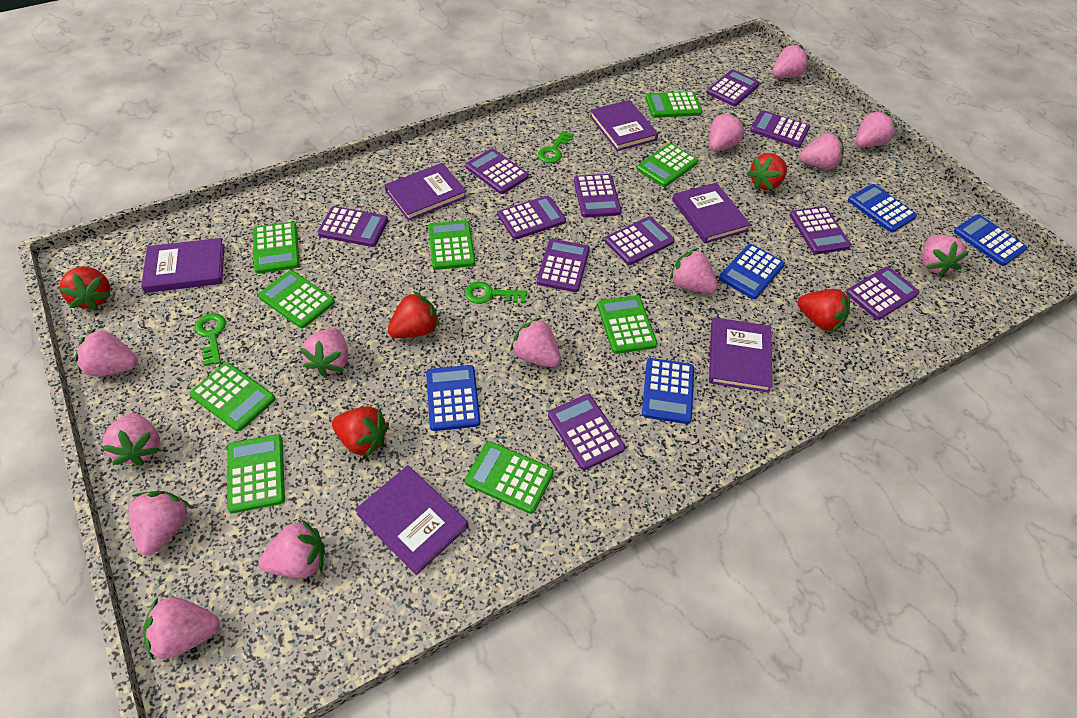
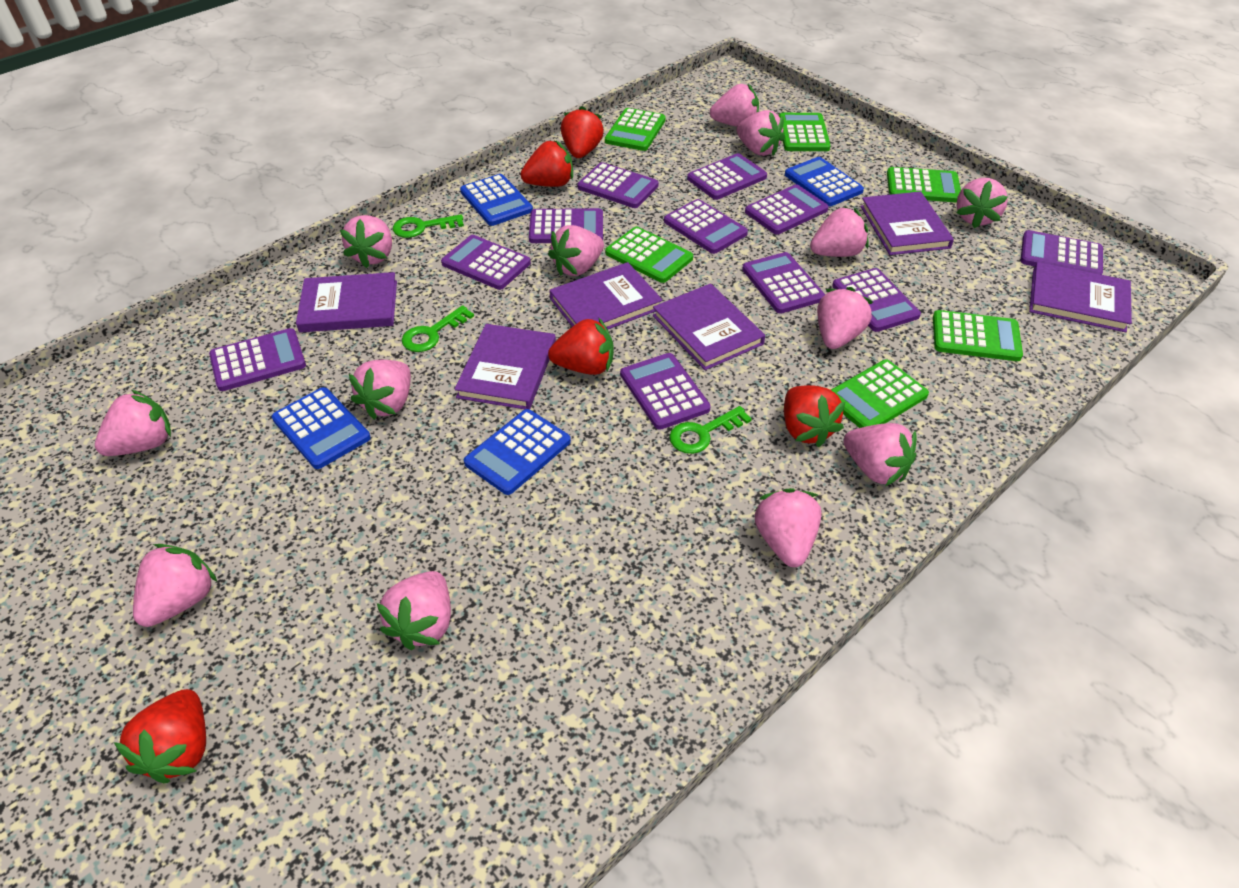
blue calculator: 5 -> 4
green calculator: 9 -> 6

